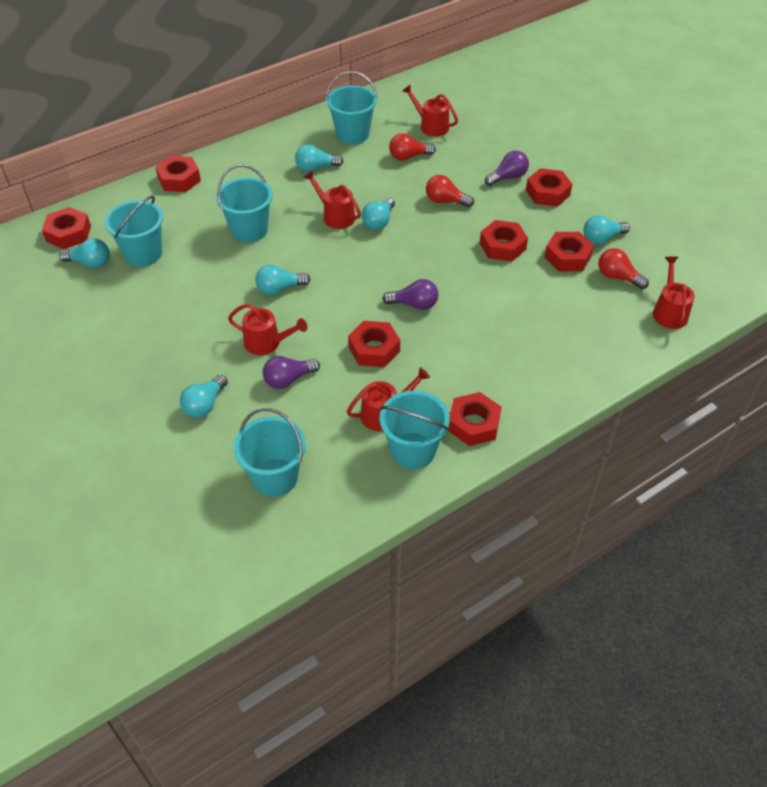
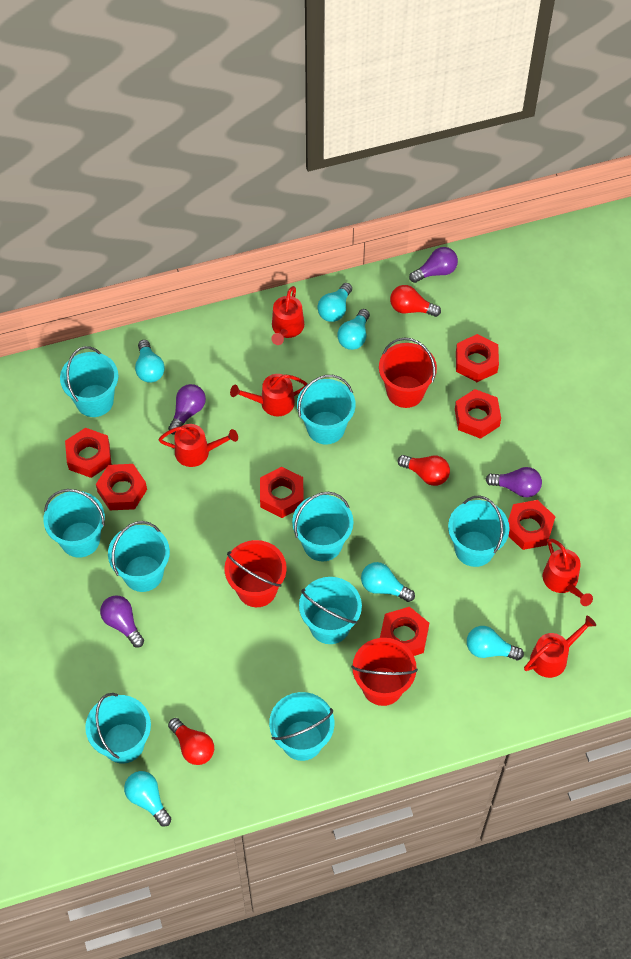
purple light bulb: 3 -> 4
red bucket: 0 -> 3
turquoise bucket: 5 -> 9

